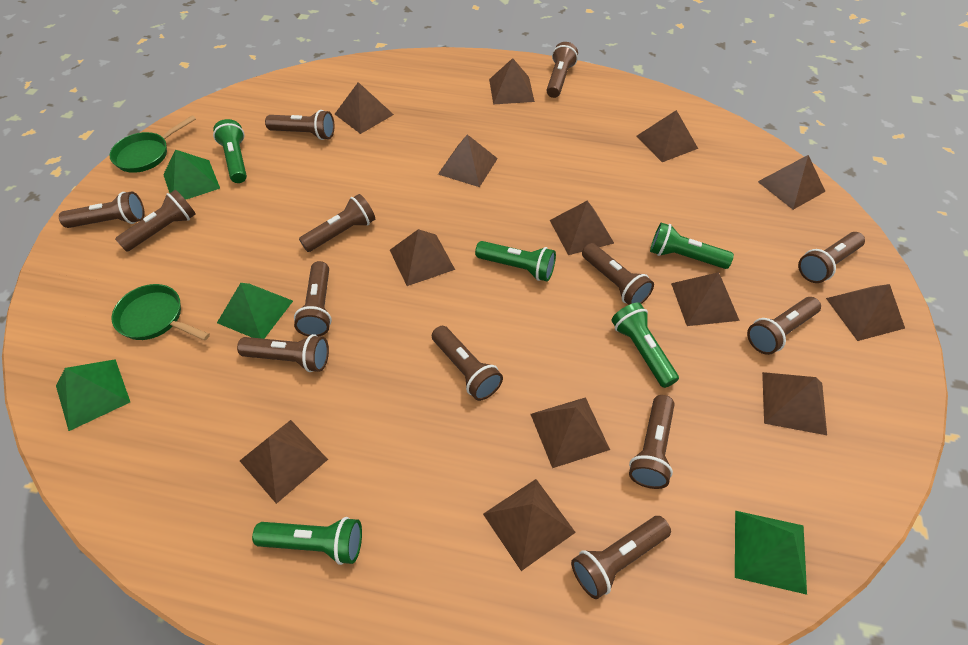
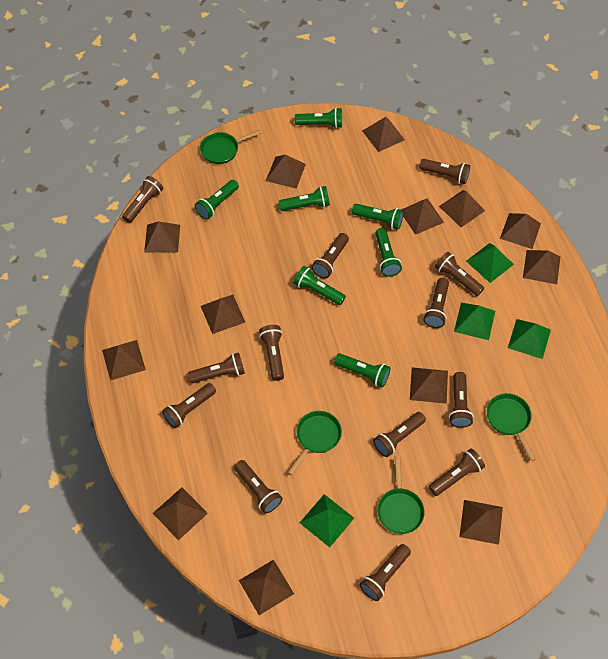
green flashlight: 5 -> 7
green pan: 2 -> 4

